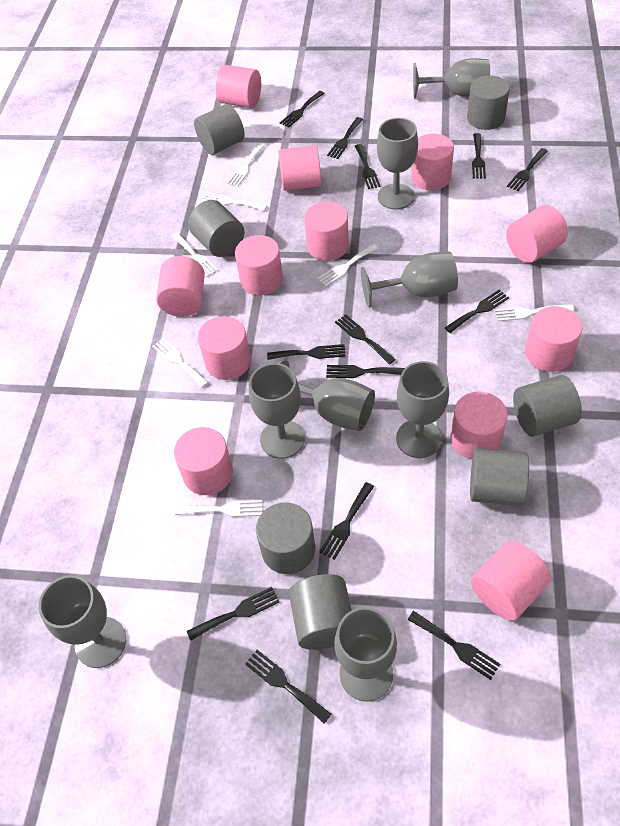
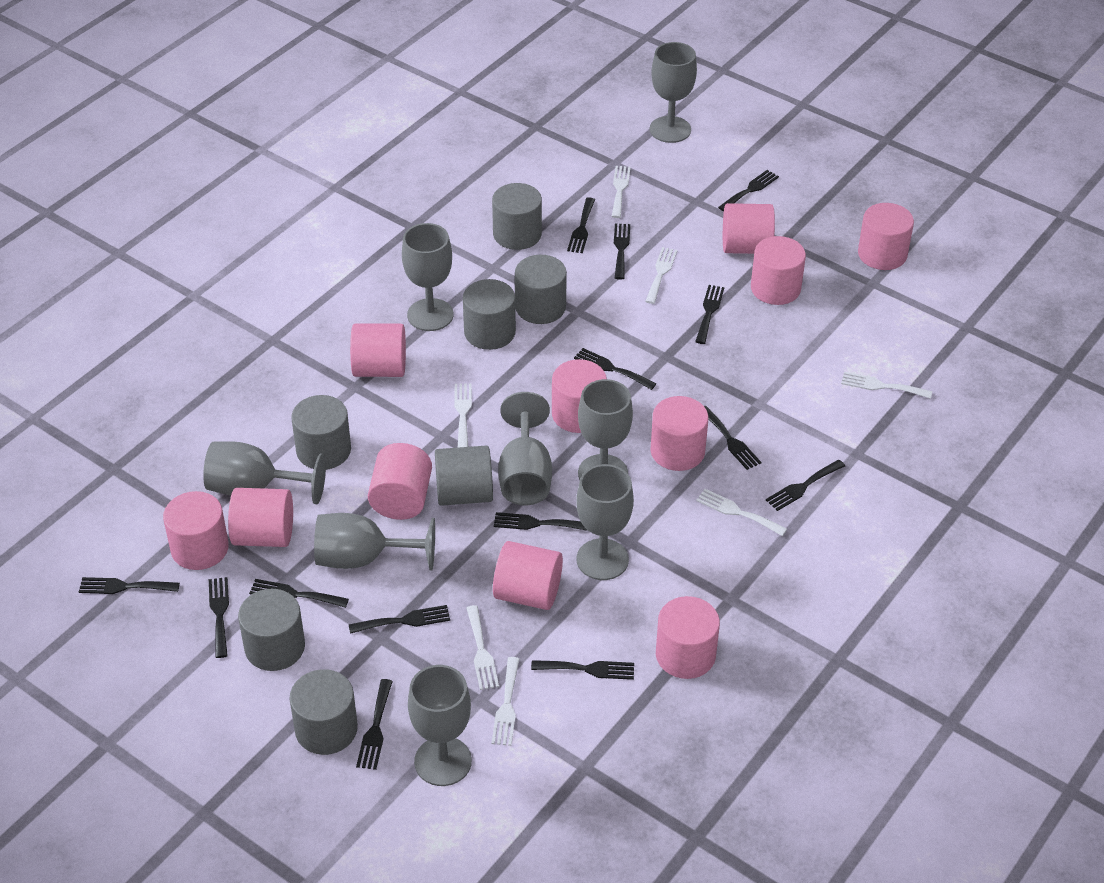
black fork: 13 -> 14
pink cylinder: 12 -> 11

